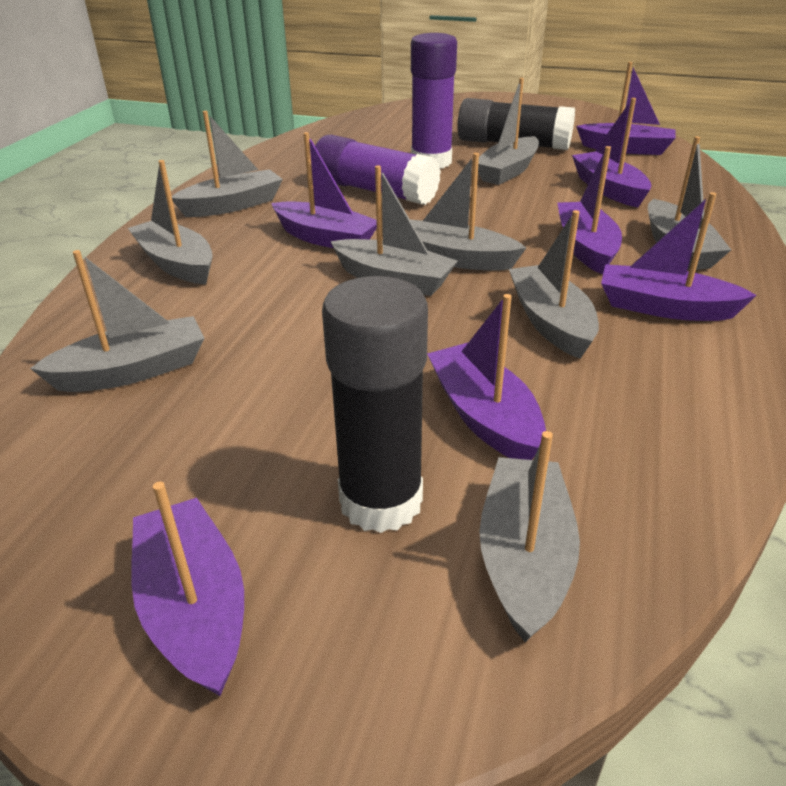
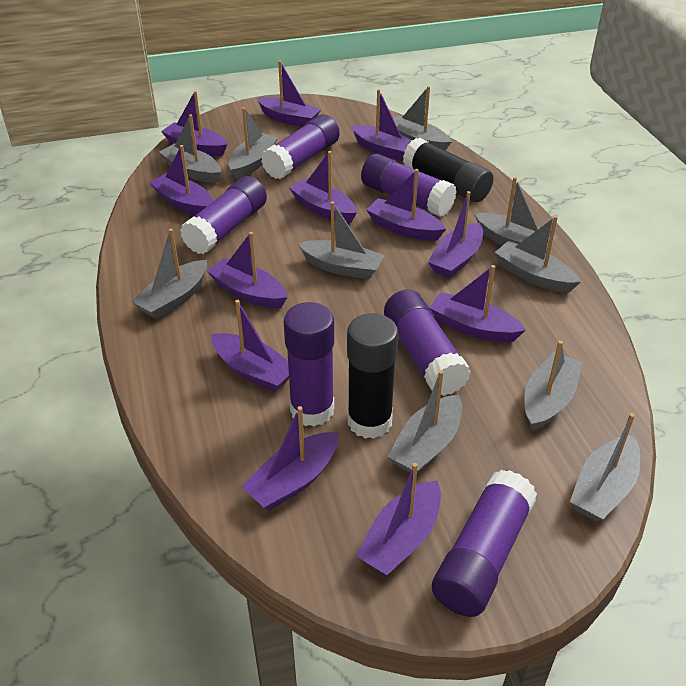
grey boat: 9 -> 10
purple boat: 7 -> 12
purple glue stick: 2 -> 6

